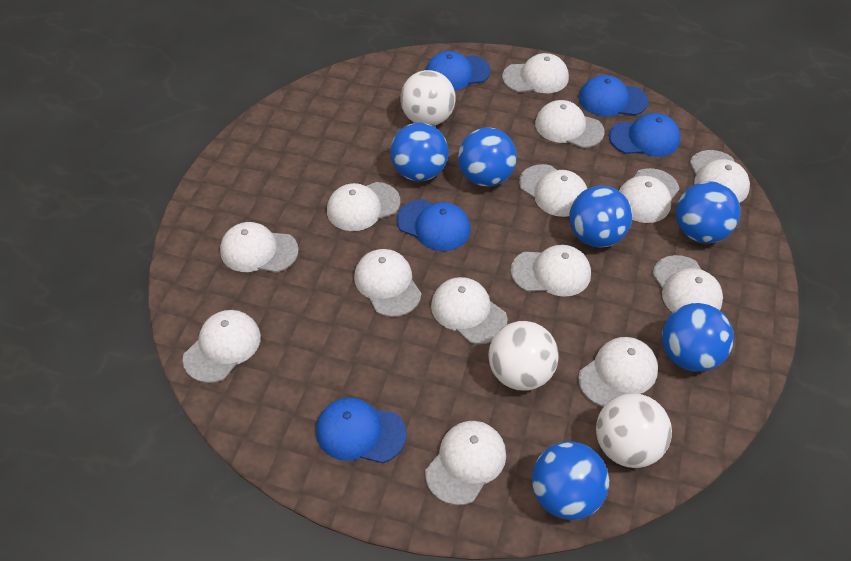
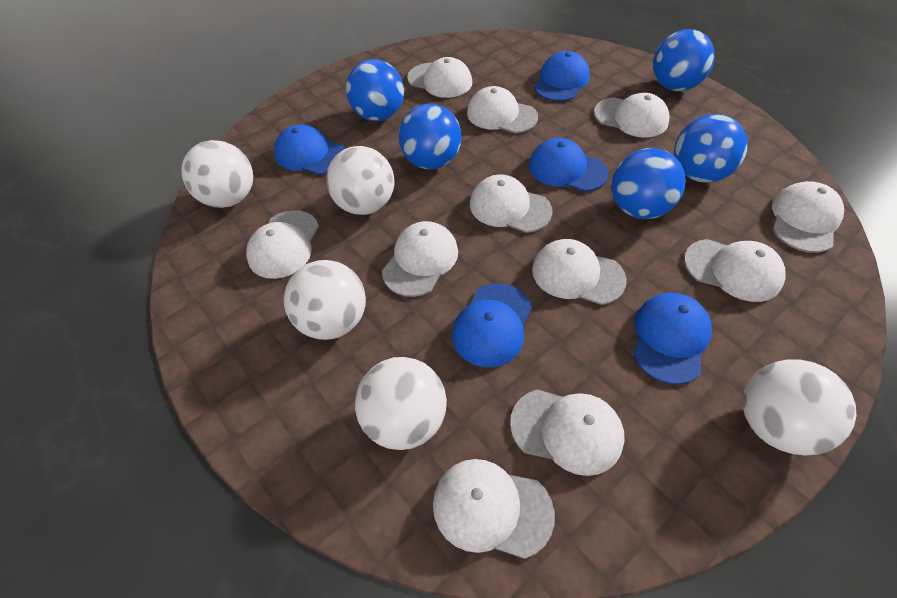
blue ball: 6 -> 5
white ball: 3 -> 5
white cap: 14 -> 11

